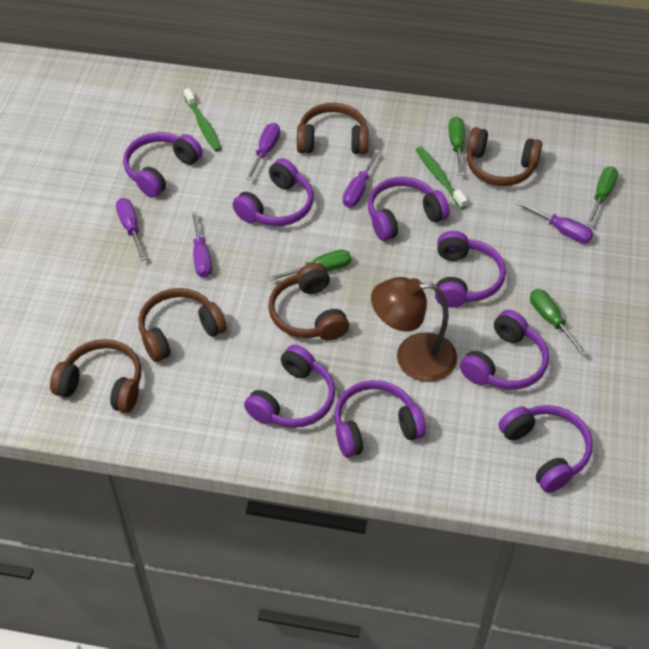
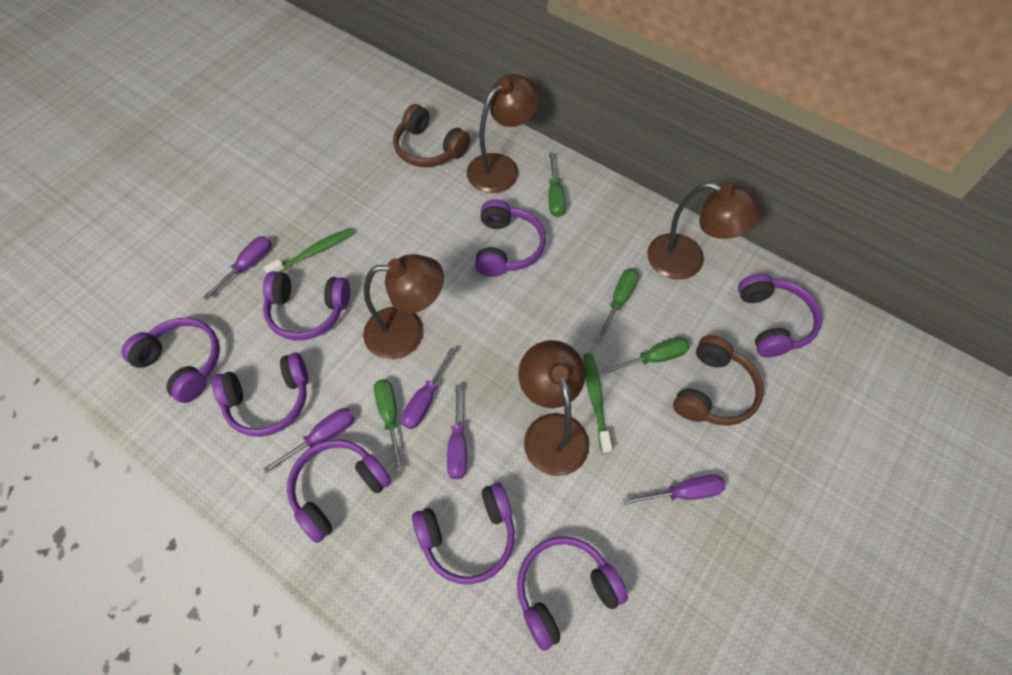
brown headphones: 5 -> 2
brown lamp: 1 -> 4

